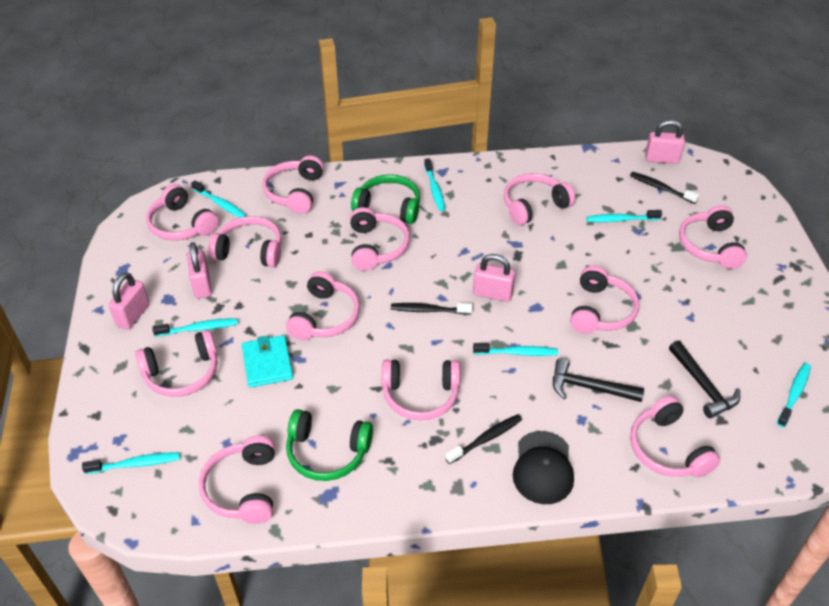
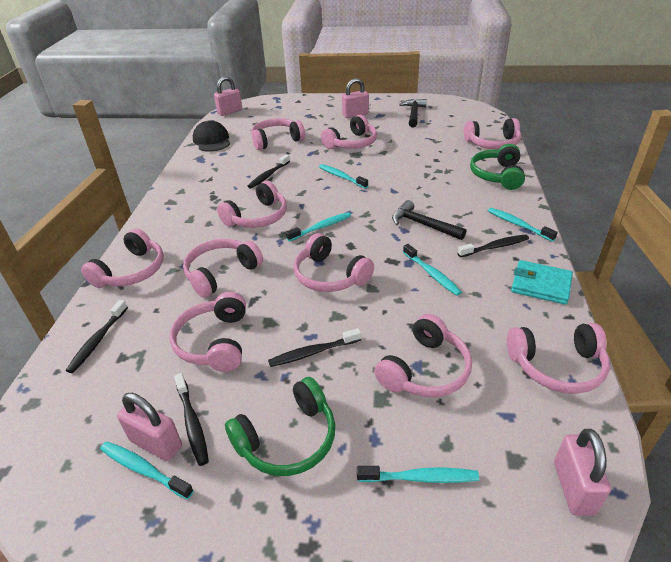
black toothbrush: 3 -> 5
pink headphones: 12 -> 10
turquoise toothbrush: 7 -> 6

